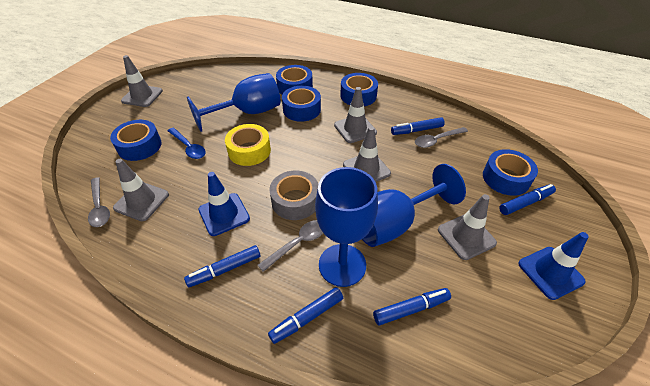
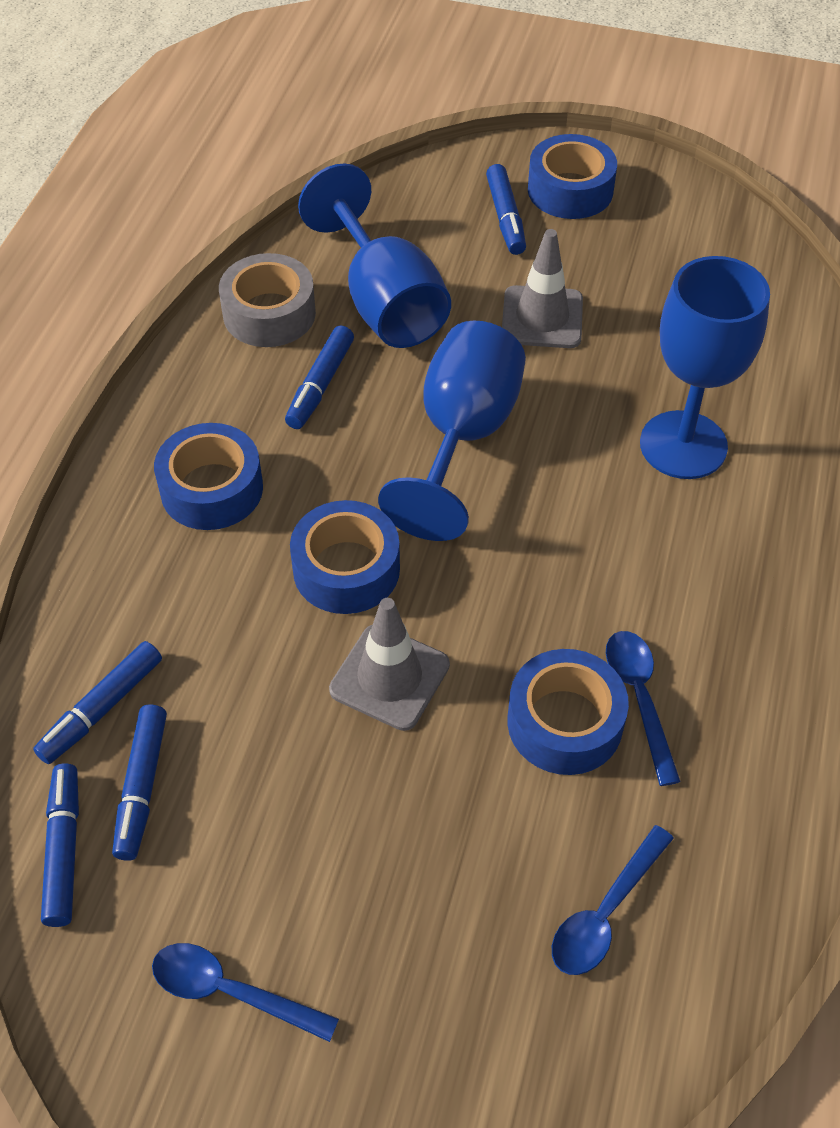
blue spoon: 1 -> 3
blue tape: 5 -> 4
blue traffic cone: 2 -> 0
grey spoon: 3 -> 0
grey traffic cone: 5 -> 2
yellow tape: 1 -> 0

